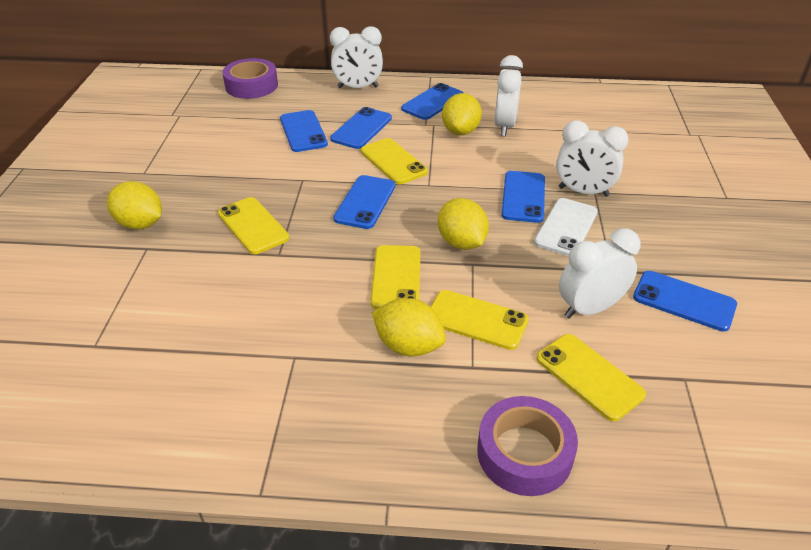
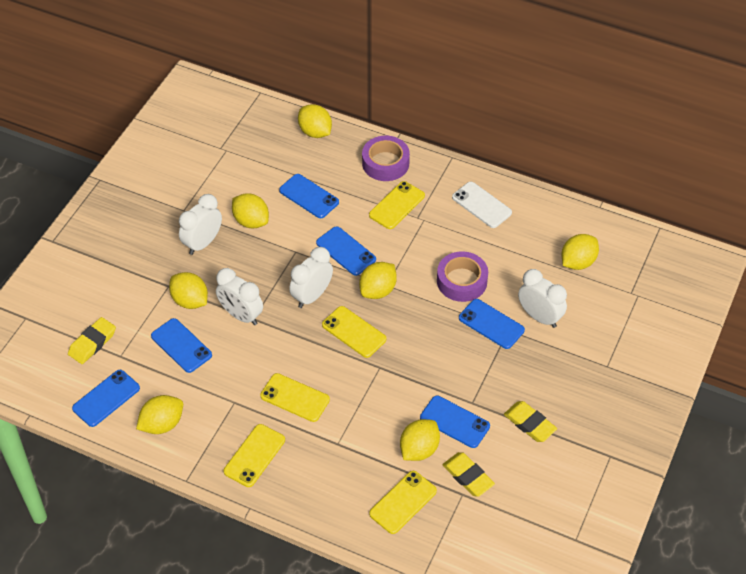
yellow eraser: 0 -> 3
yellow lemon: 4 -> 7

